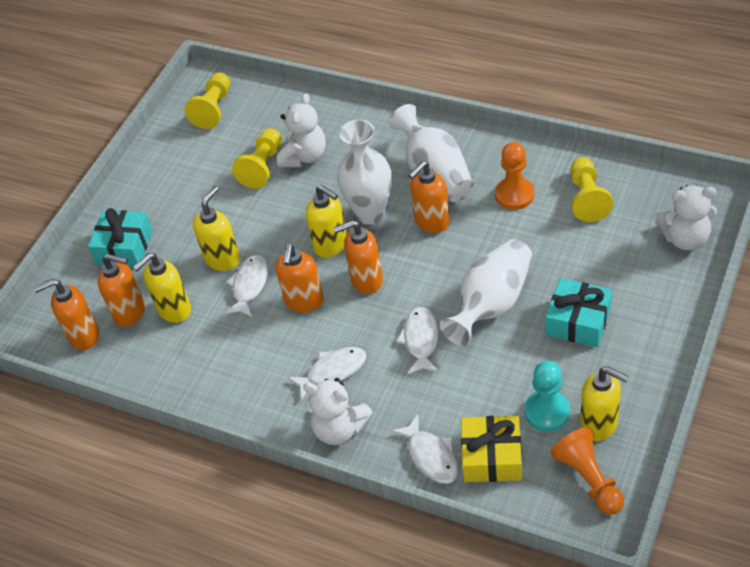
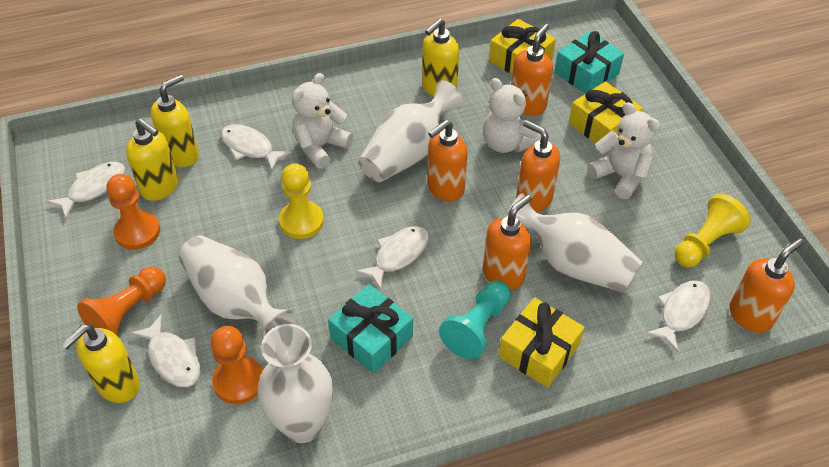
orange pawn: 2 -> 3
white fish: 4 -> 5
white vase: 3 -> 4
yellow gift: 1 -> 3
yellow pawn: 3 -> 2

